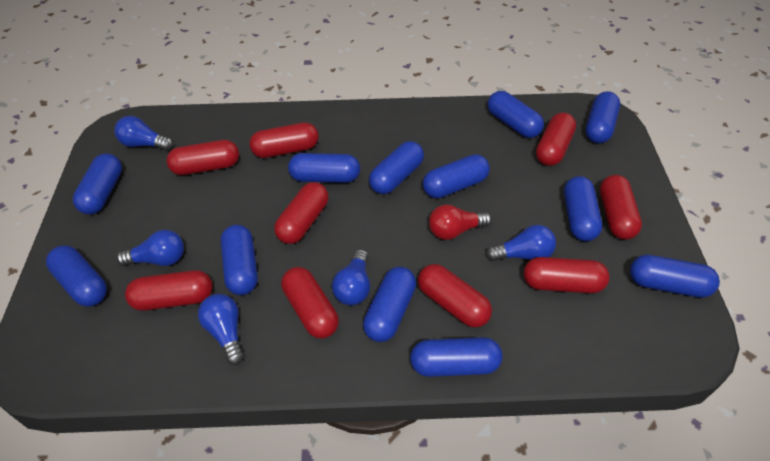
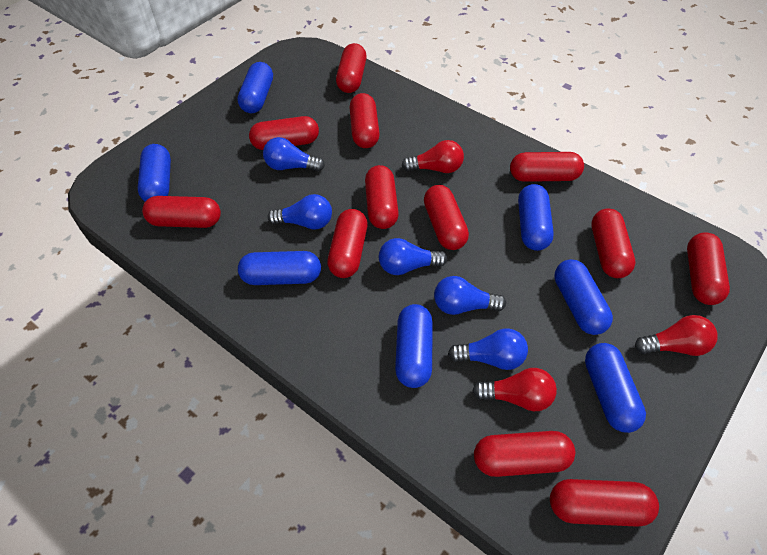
blue capsule: 12 -> 7
red capsule: 9 -> 12
red light bulb: 1 -> 3

